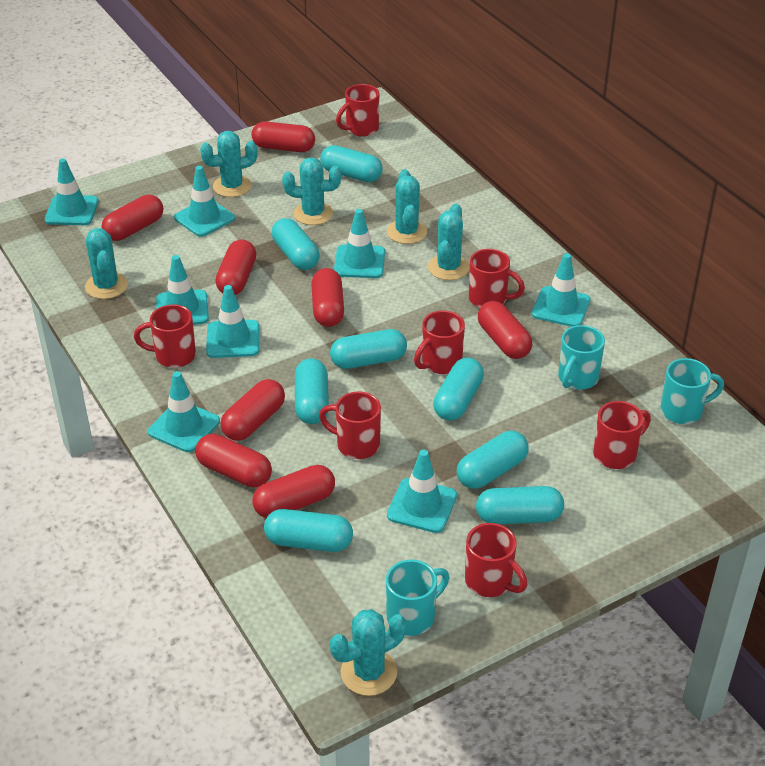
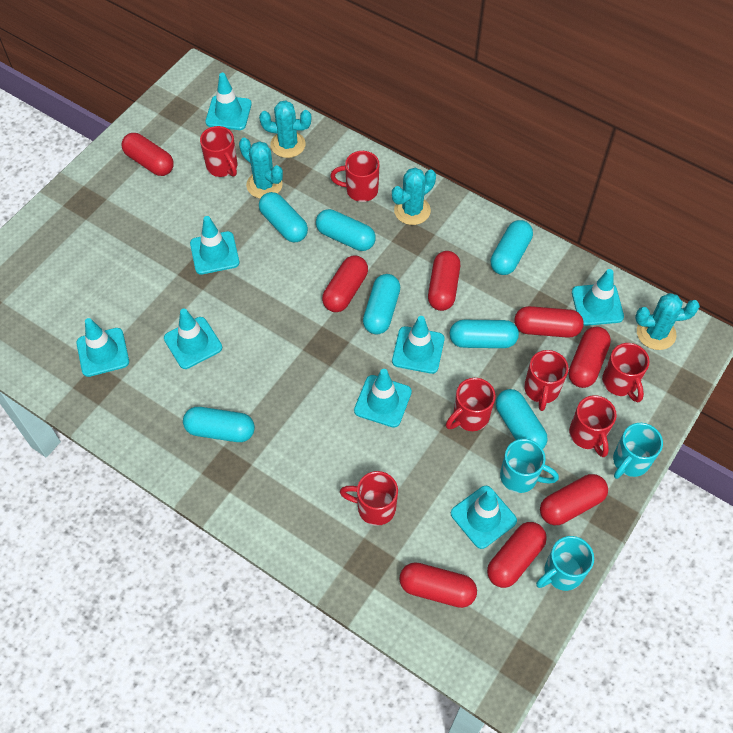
turquoise cactus: 6 -> 4
turquoise capsule: 8 -> 7

